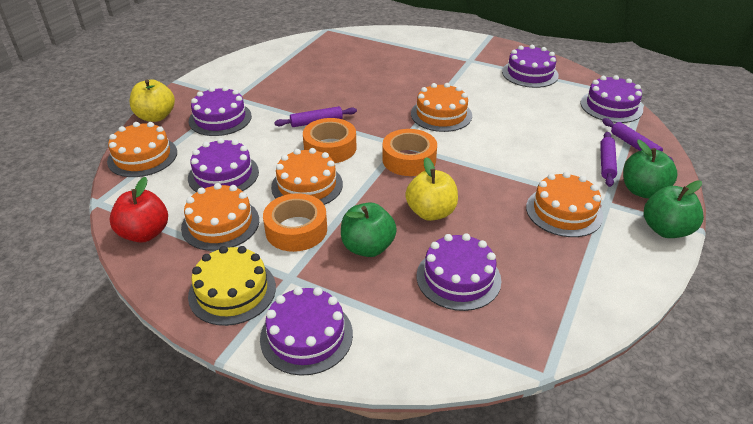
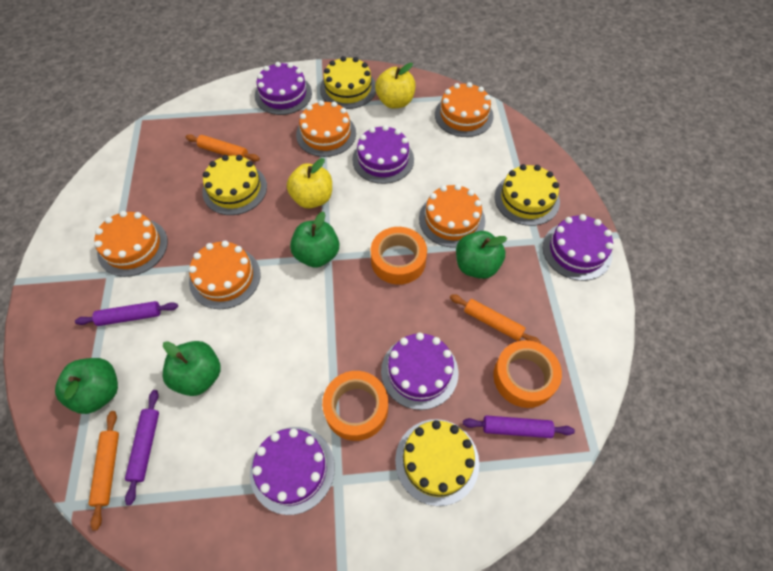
green apple: 3 -> 4
orange rolling pin: 0 -> 3
purple cake: 6 -> 5
red apple: 1 -> 0
yellow cake: 1 -> 4

